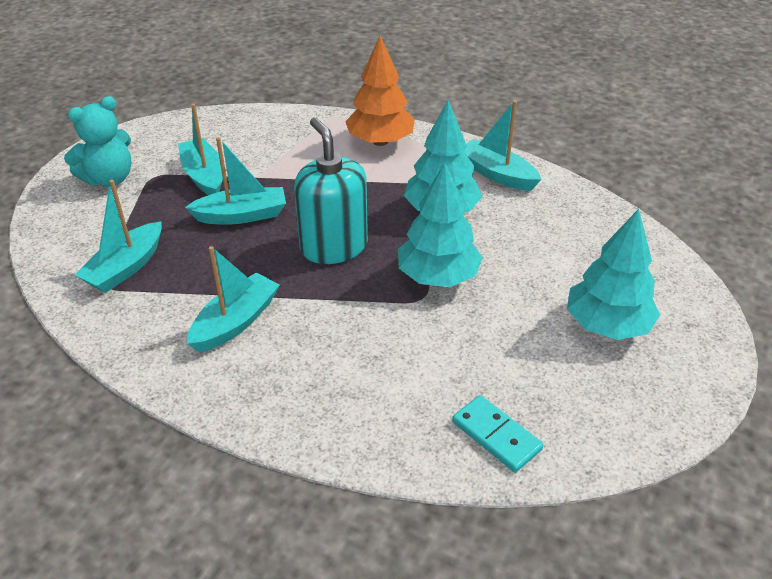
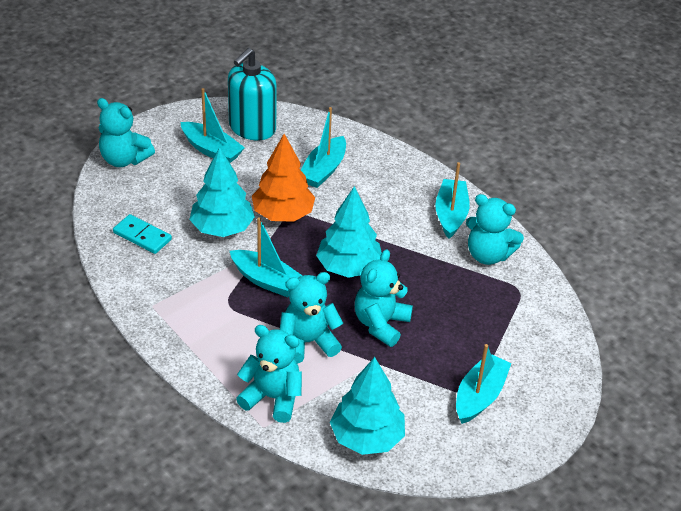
turquoise teddy bear: 1 -> 5

